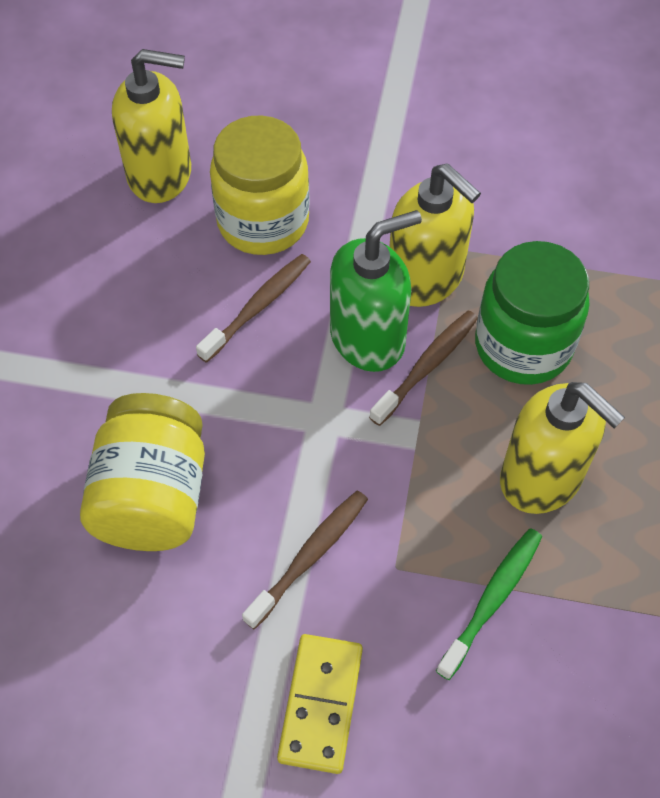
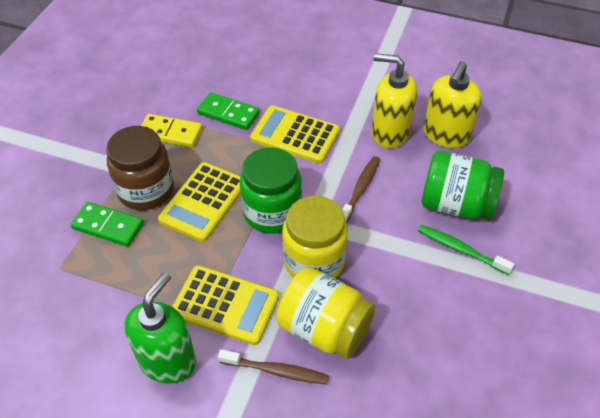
brown jar: 0 -> 1
brown toothbrush: 3 -> 2
green domino: 0 -> 2
green jar: 1 -> 2
yellow calculator: 0 -> 3
yellow soap dispenser: 3 -> 2

